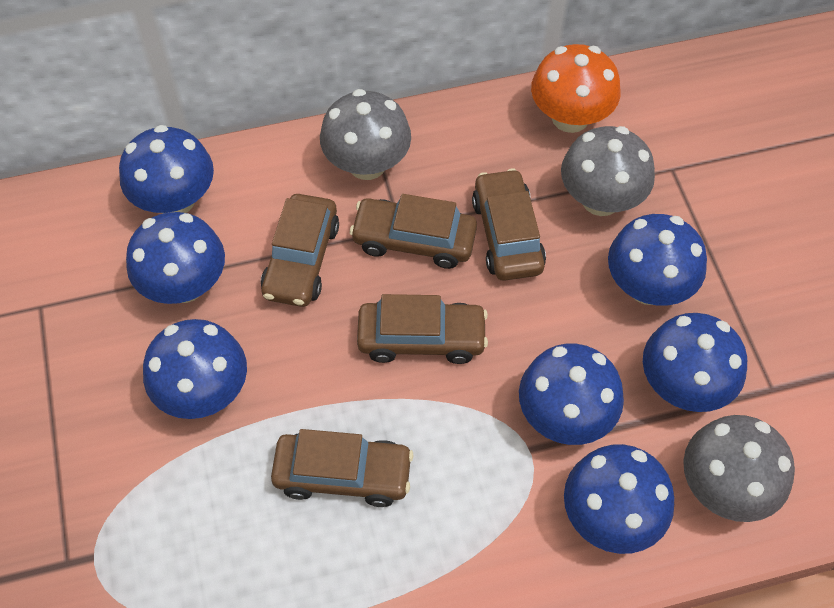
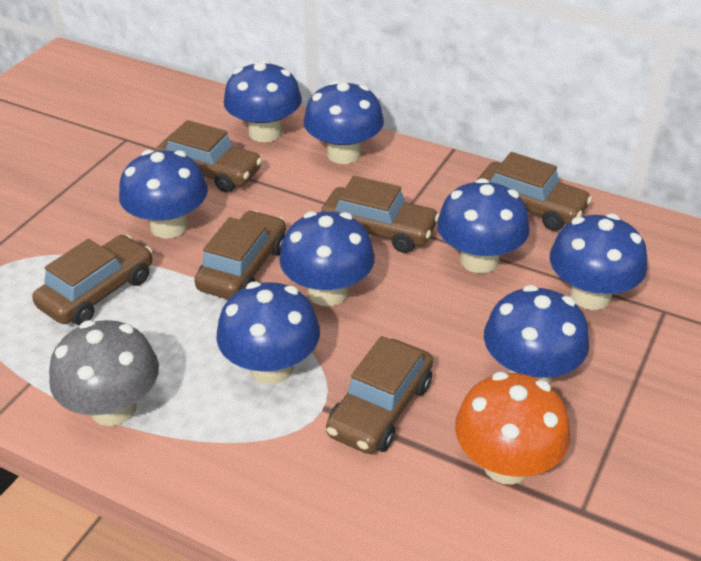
blue mushroom: 7 -> 8
brown car: 5 -> 6
grey mushroom: 3 -> 1

